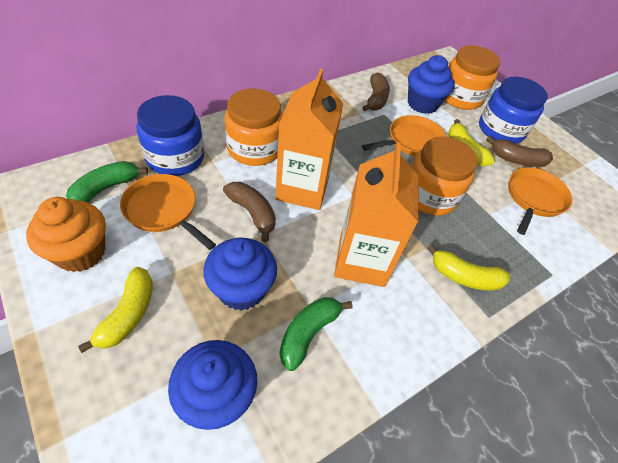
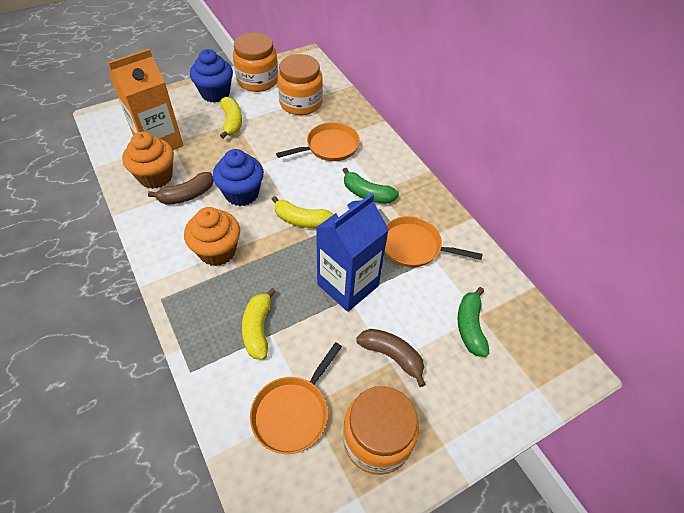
blue carton: 0 -> 1
blue cupcake: 3 -> 2
blue jar: 2 -> 0
brown banana: 3 -> 2
orange carton: 2 -> 1
orange cupcake: 1 -> 2

